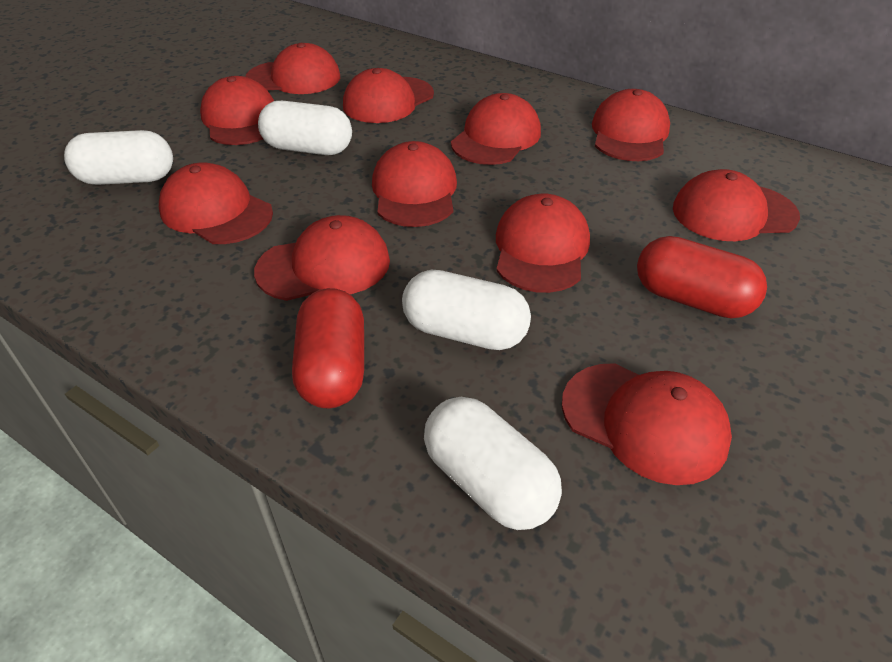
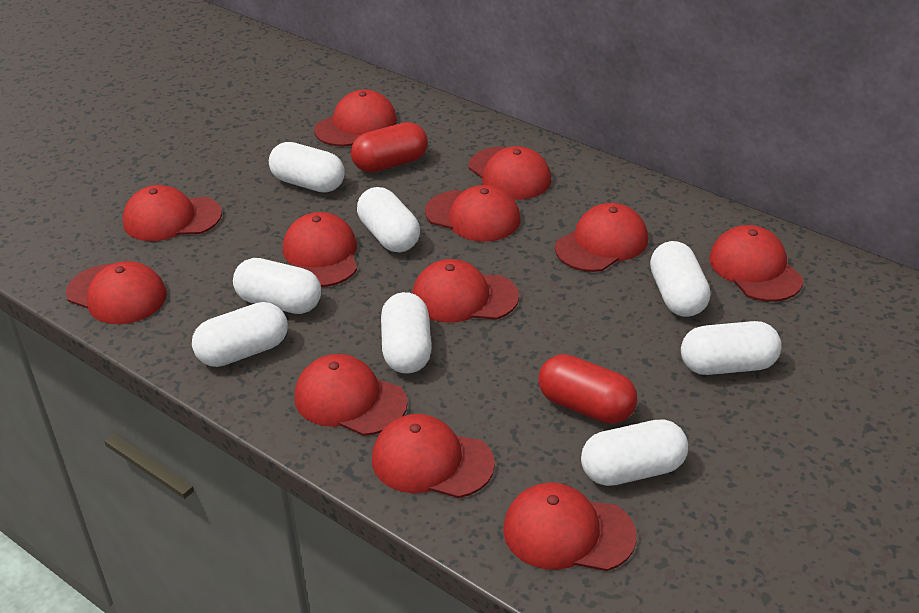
red cap: 11 -> 12
white capsule: 4 -> 8

